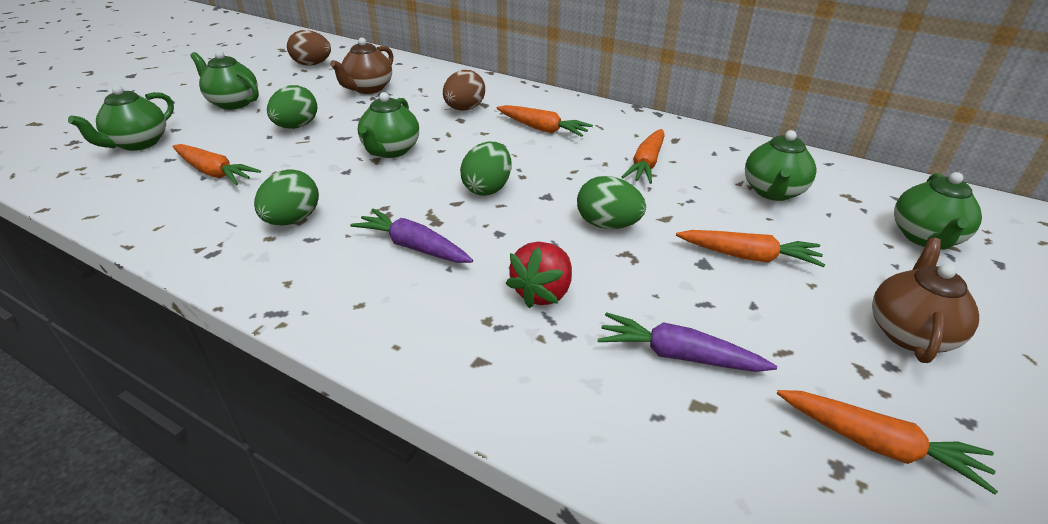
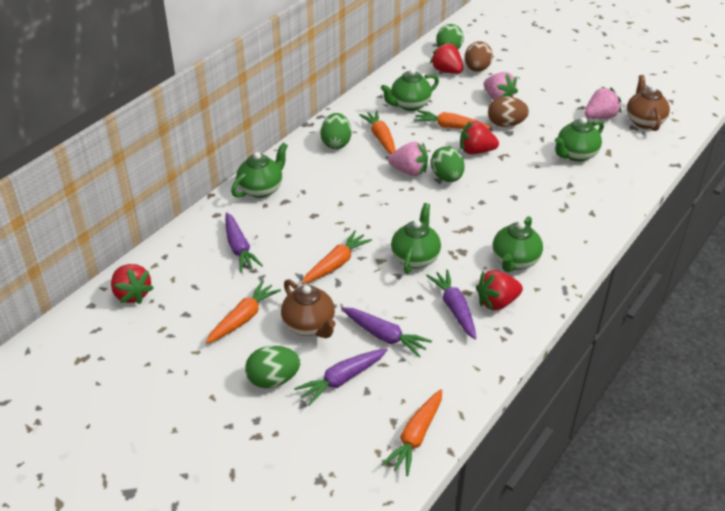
pink strawberry: 0 -> 3
purple carrot: 2 -> 4
red strawberry: 1 -> 4

